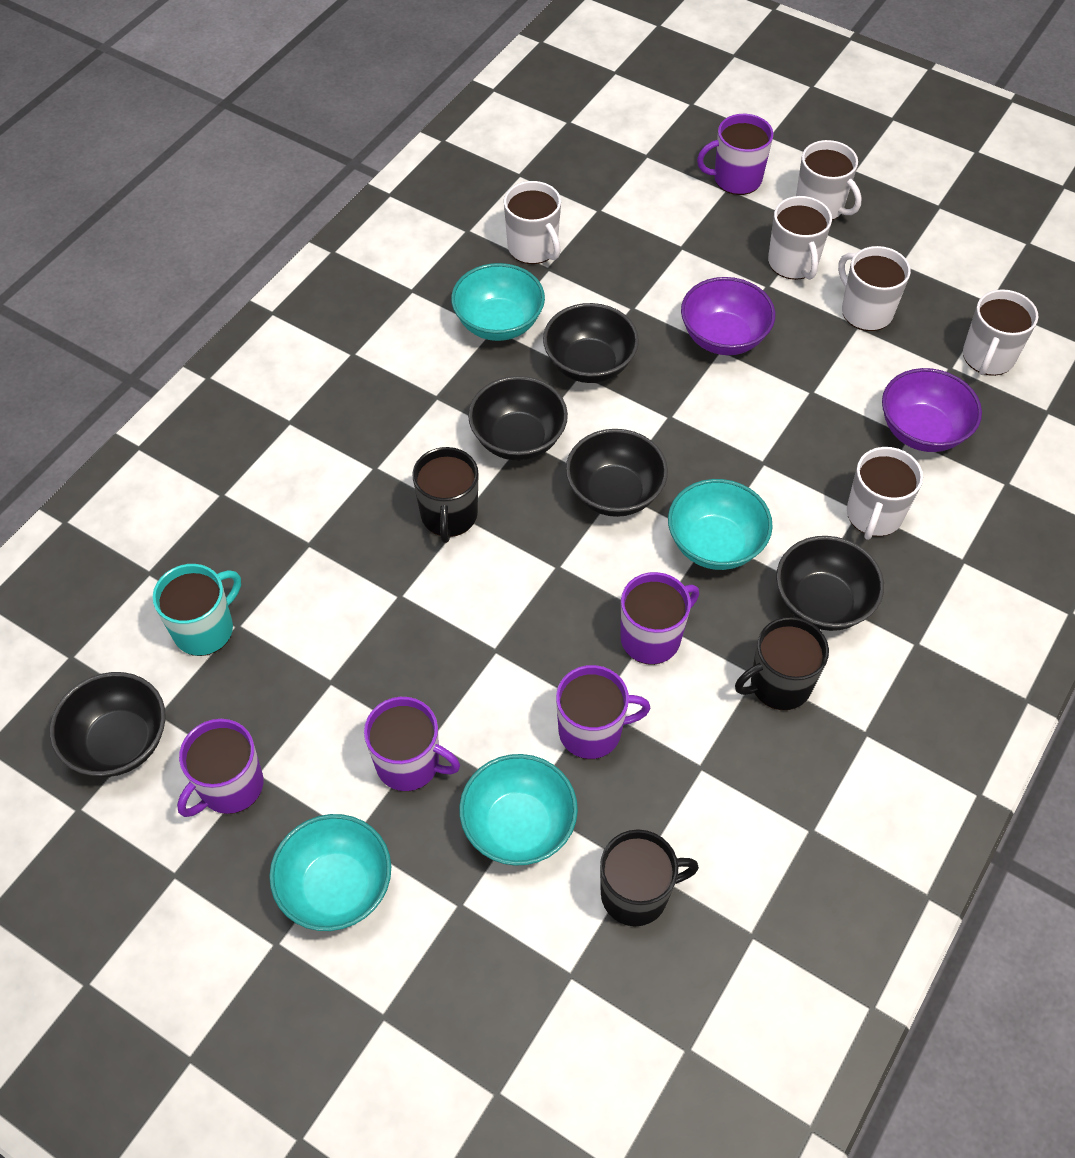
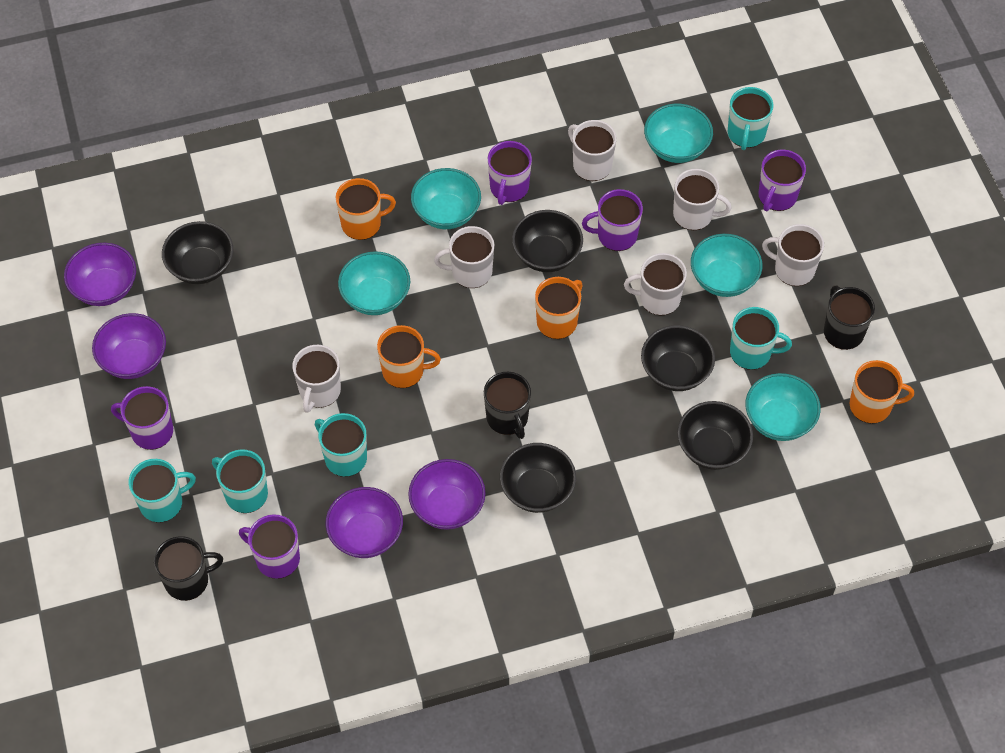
orange mug: 0 -> 4
purple bowl: 2 -> 4
turquoise bowl: 4 -> 5
turquoise mug: 1 -> 5

